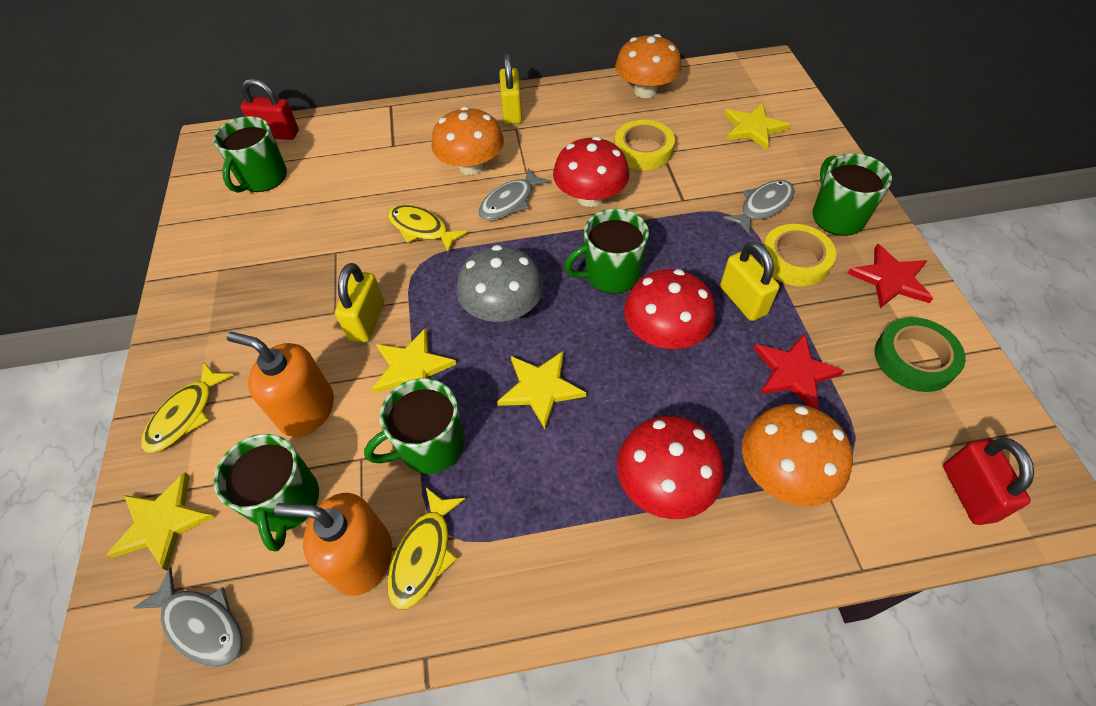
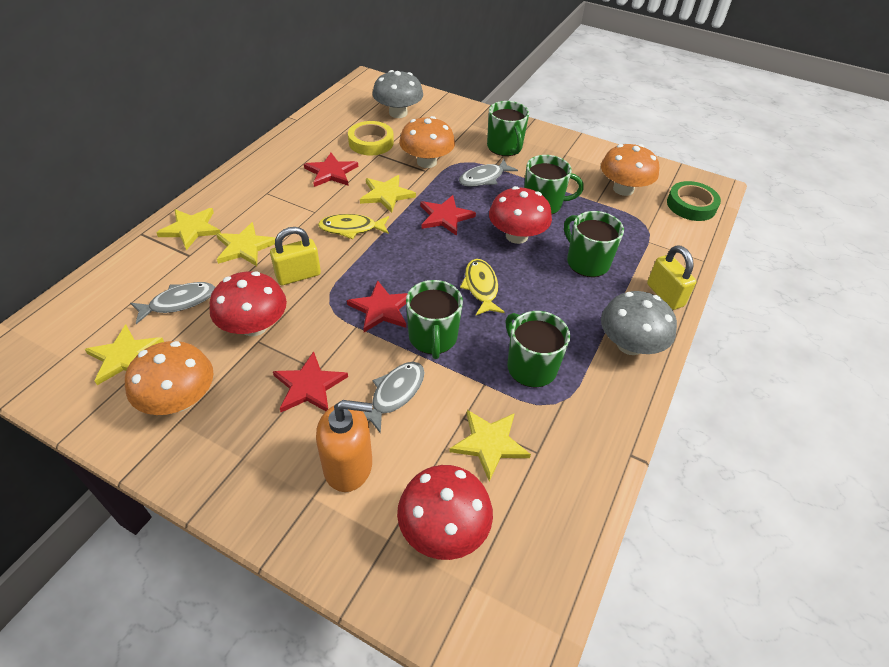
grey mushroom: 1 -> 2
orange soap dispenser: 2 -> 1
red padlock: 2 -> 0
red star: 2 -> 4
yellow fish: 3 -> 2
yellow padlock: 3 -> 2
yellow star: 4 -> 5
yellow tape: 2 -> 1

